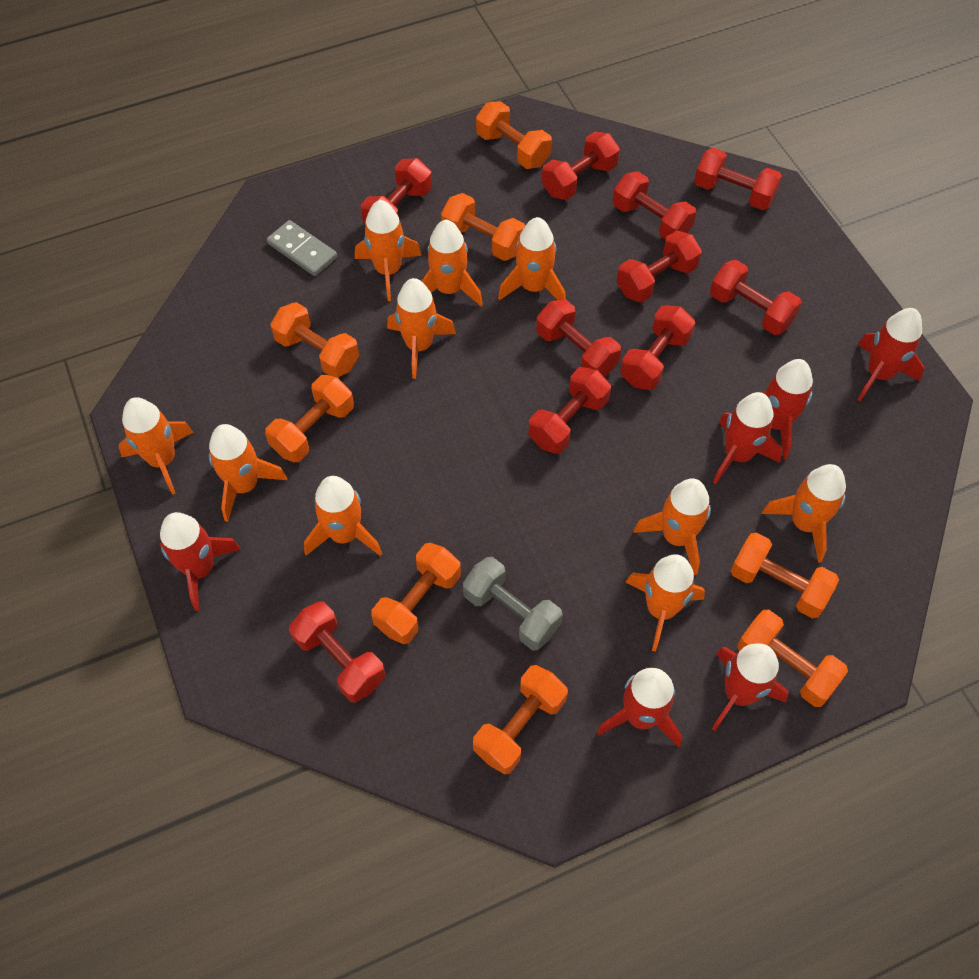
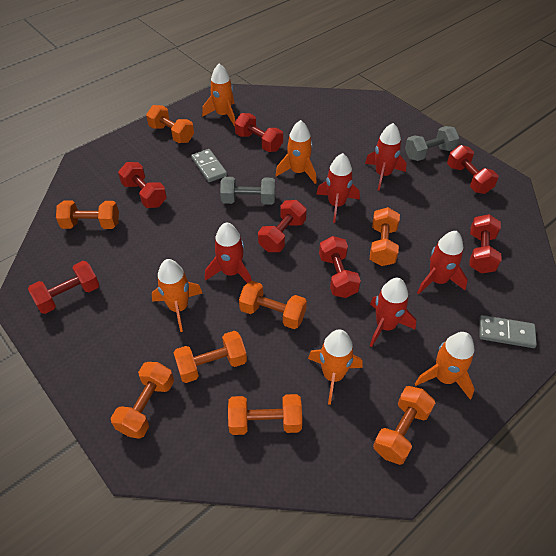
grey domino: 1 -> 2
grey dumbbell: 1 -> 2
orange rocket: 10 -> 5
red dumbbell: 10 -> 7
red rocket: 6 -> 5

